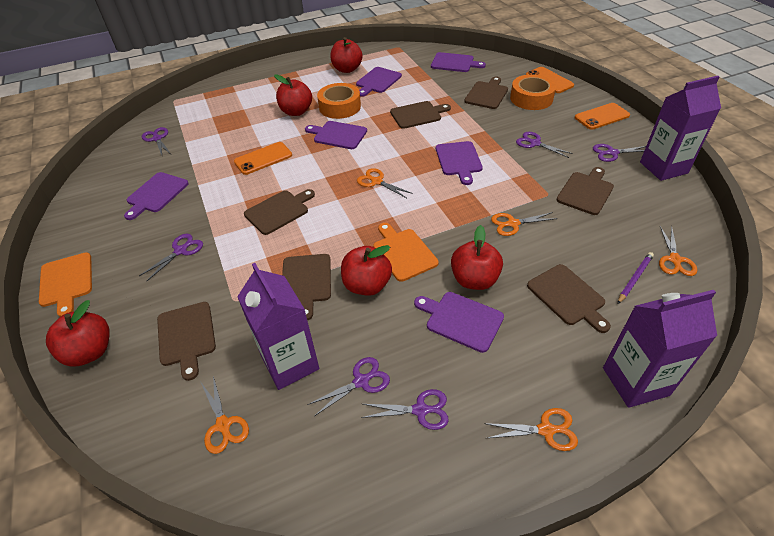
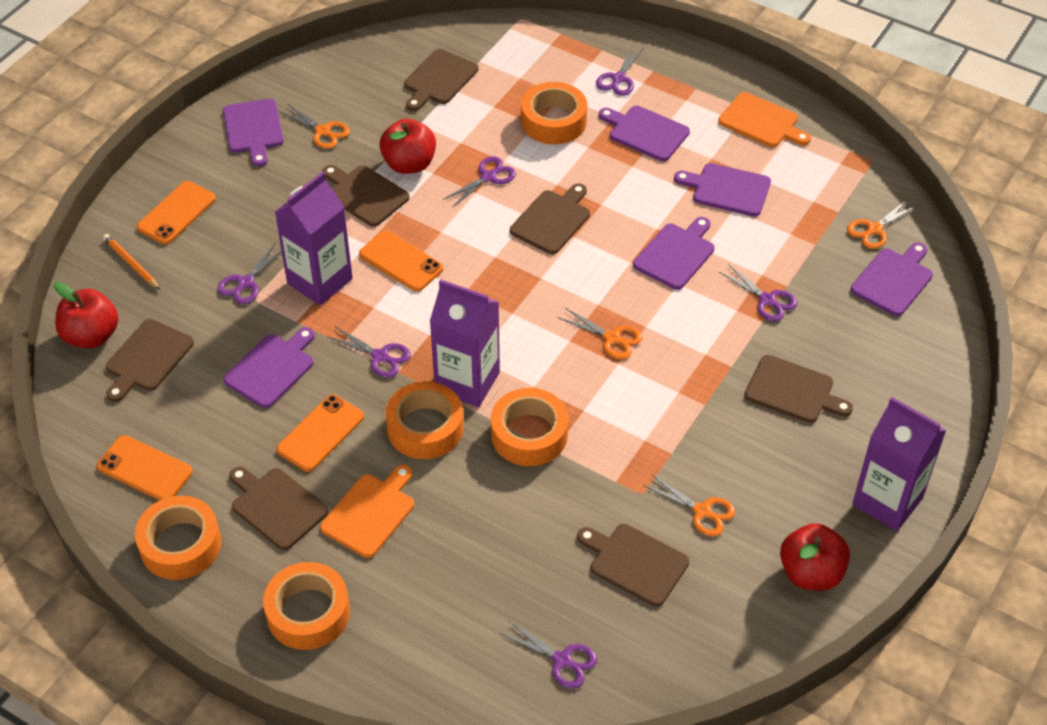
orange pencil: 0 -> 1
orange phone: 3 -> 4
orange scissors: 5 -> 4
orange tape: 2 -> 5
purple pencil: 1 -> 0
red apple: 5 -> 3

